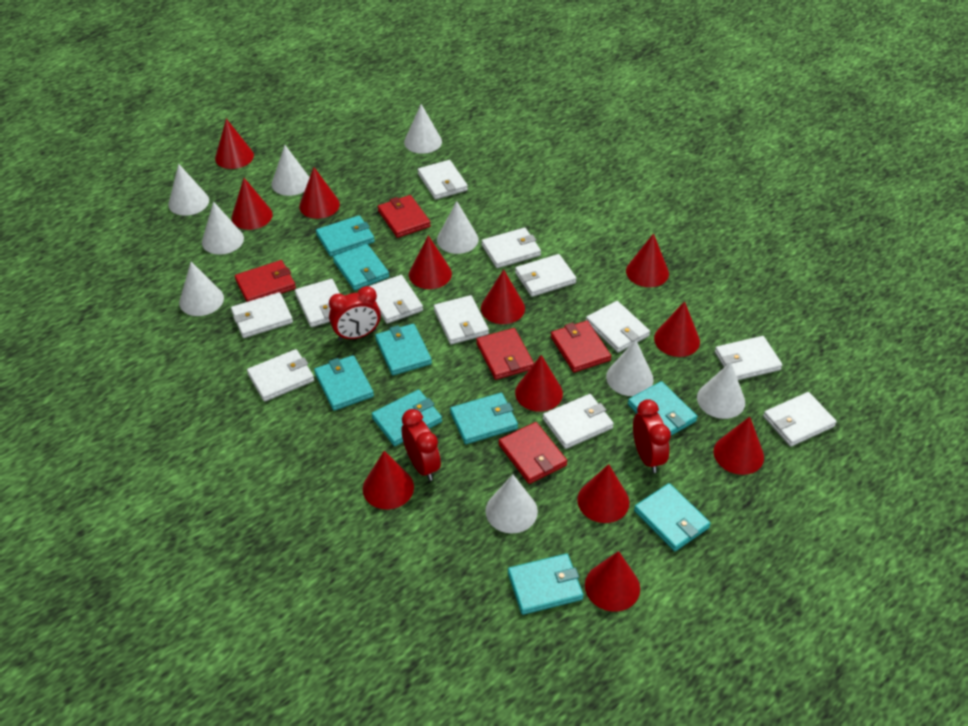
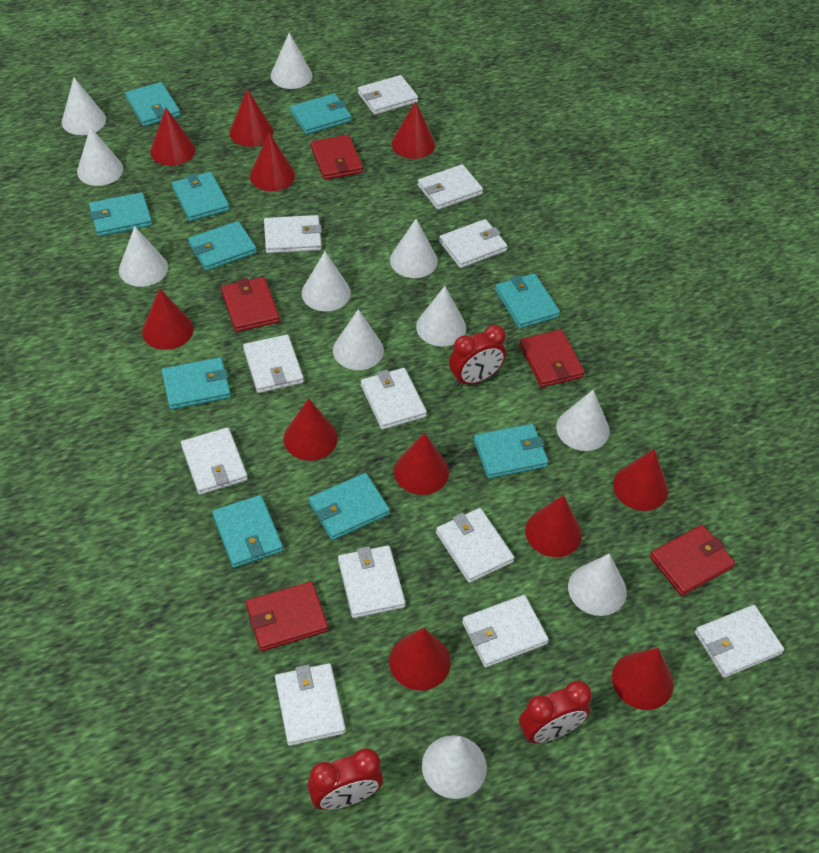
red cone: 12 -> 11
turquoise wallet: 9 -> 10
white cone: 9 -> 11

